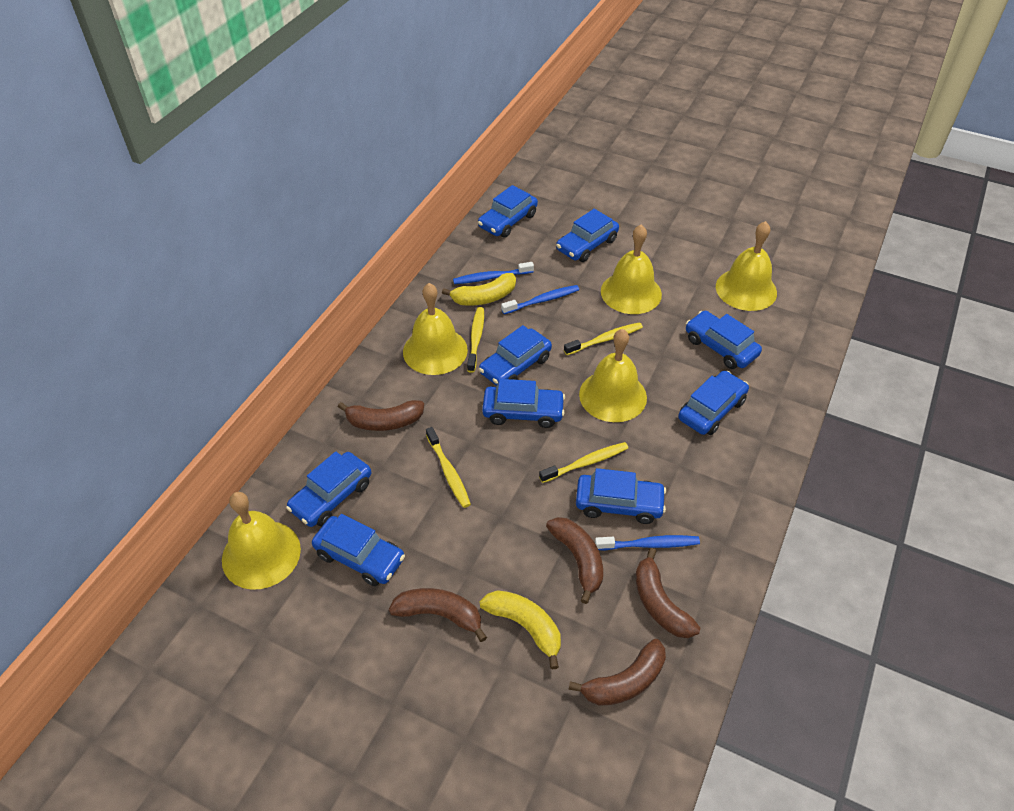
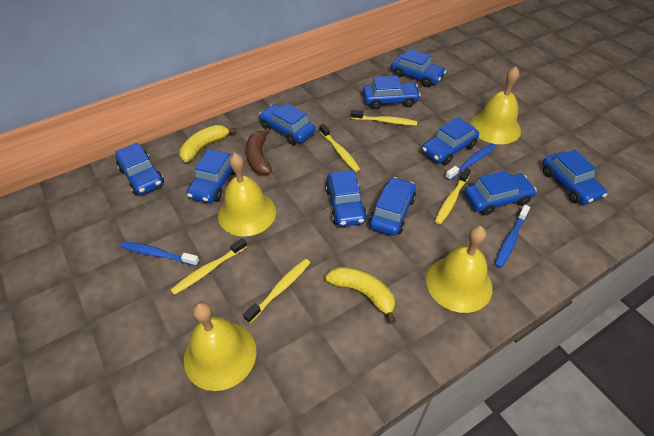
blue car: 9 -> 10
brown banana: 5 -> 1
yellow bell: 5 -> 4
yellow toothbrush: 4 -> 5

